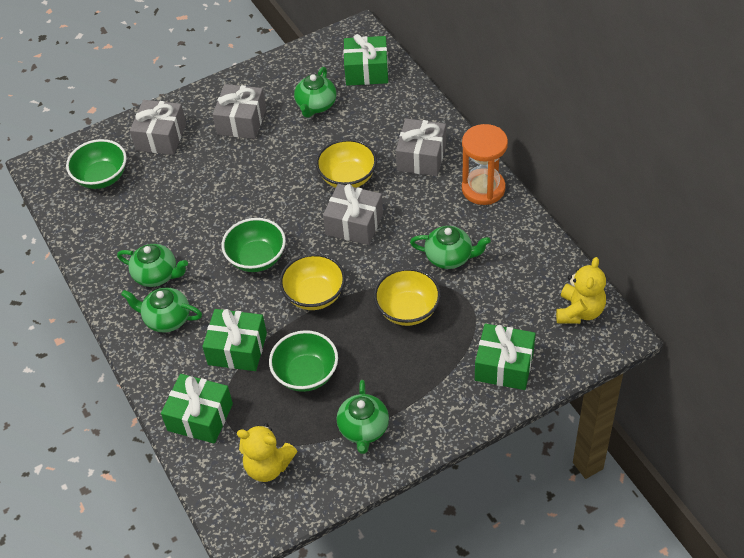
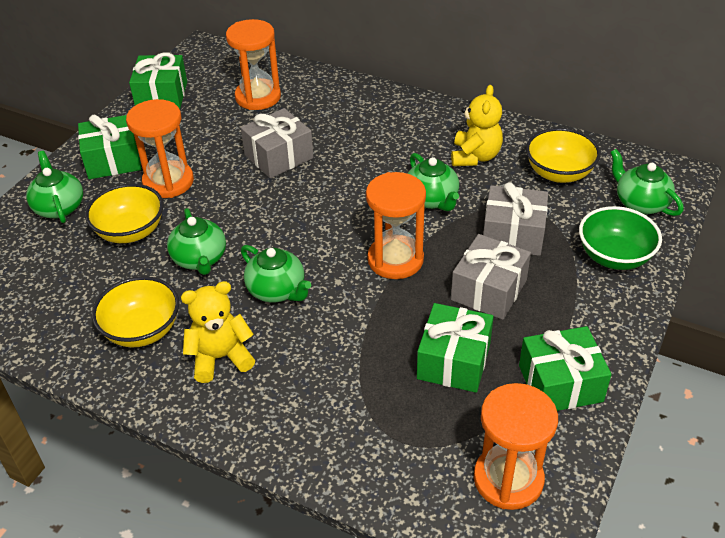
green bowl: 3 -> 1
grey gift: 4 -> 3
orange hourglass: 1 -> 4

